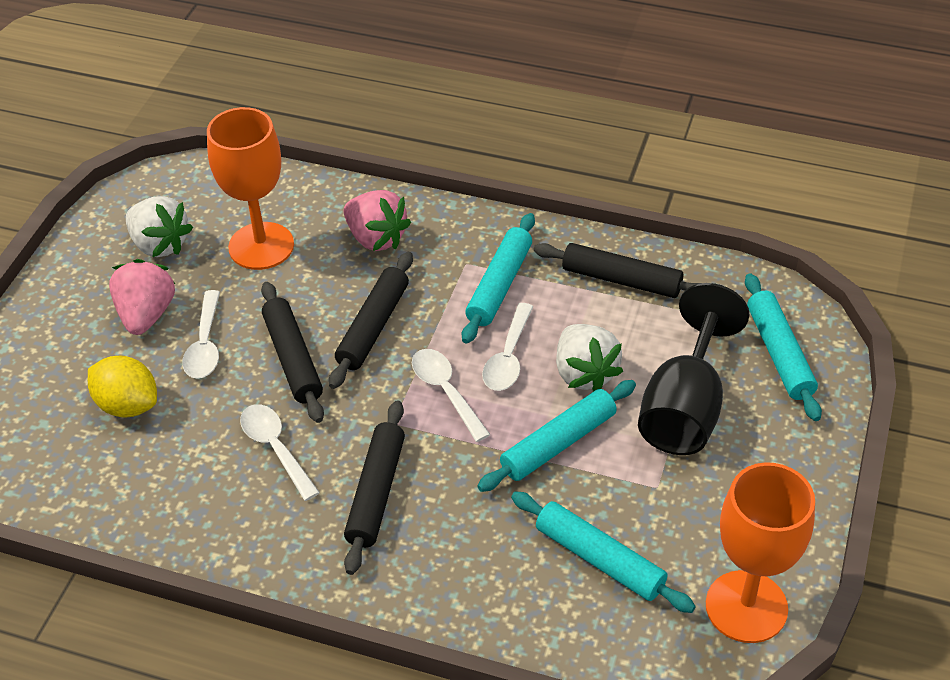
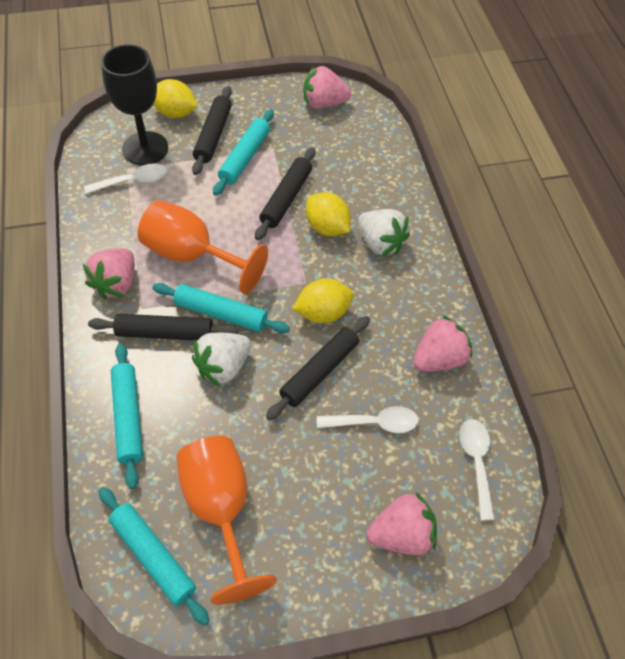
pink strawberry: 2 -> 4
white spoon: 4 -> 3
yellow lemon: 1 -> 3

